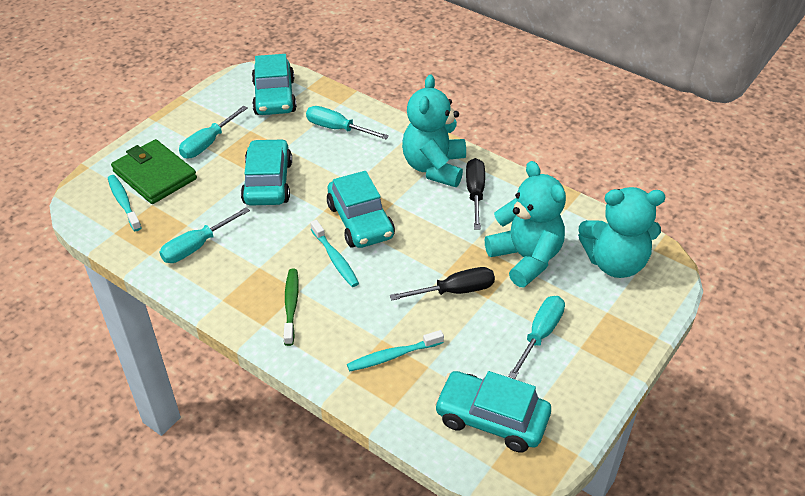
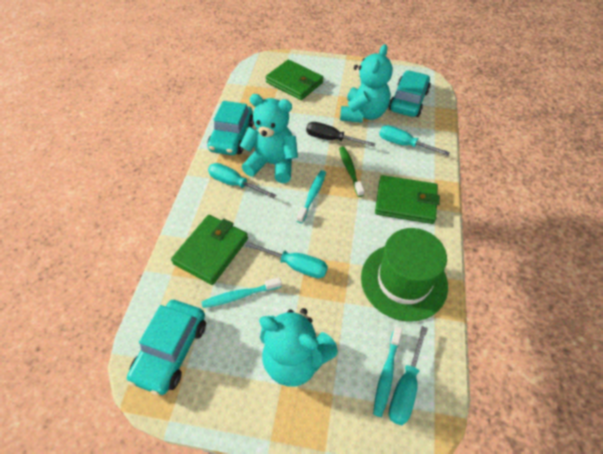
black screwdriver: 2 -> 1
green hat: 0 -> 1
green wallet: 1 -> 3
turquoise car: 4 -> 3

